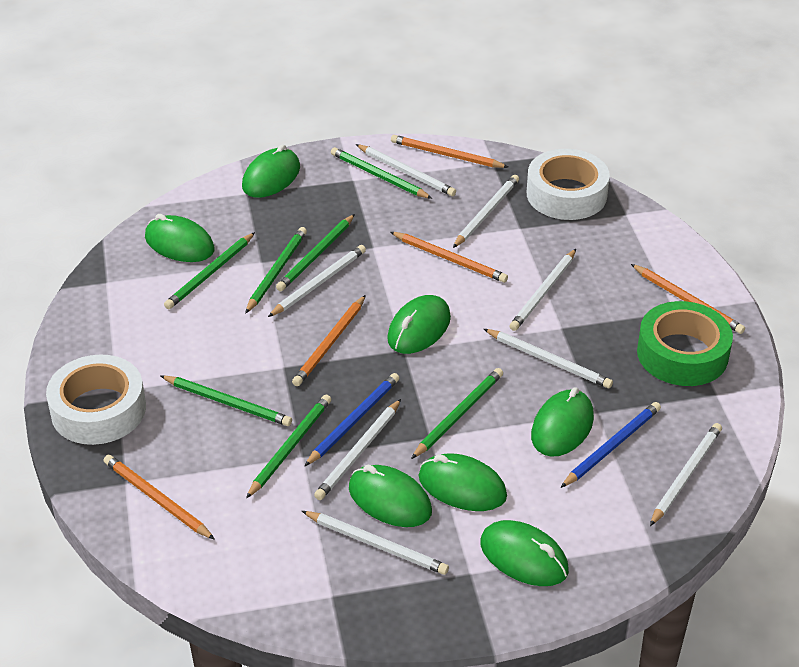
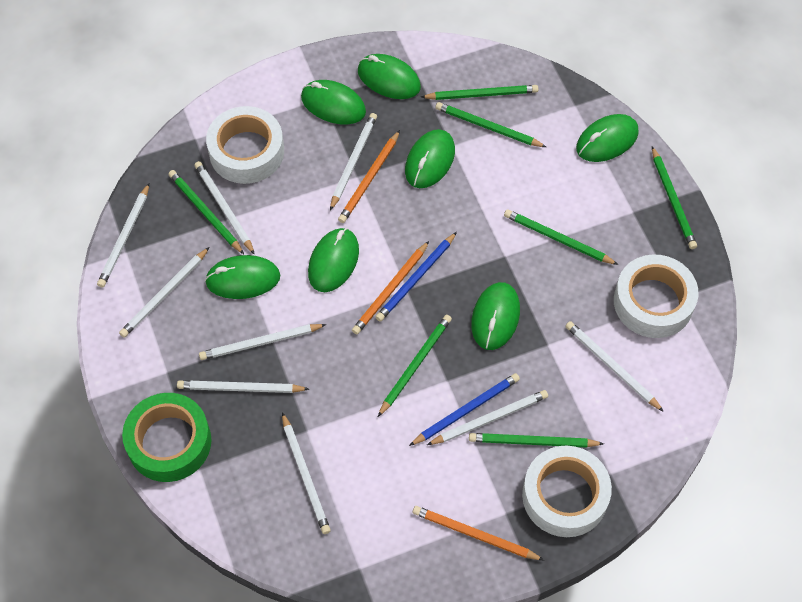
orange pencil: 5 -> 3
white pencil: 8 -> 9
white tape: 2 -> 3

